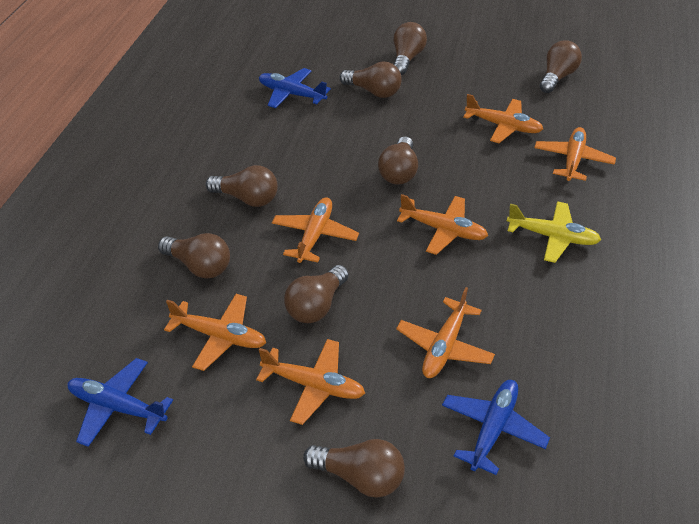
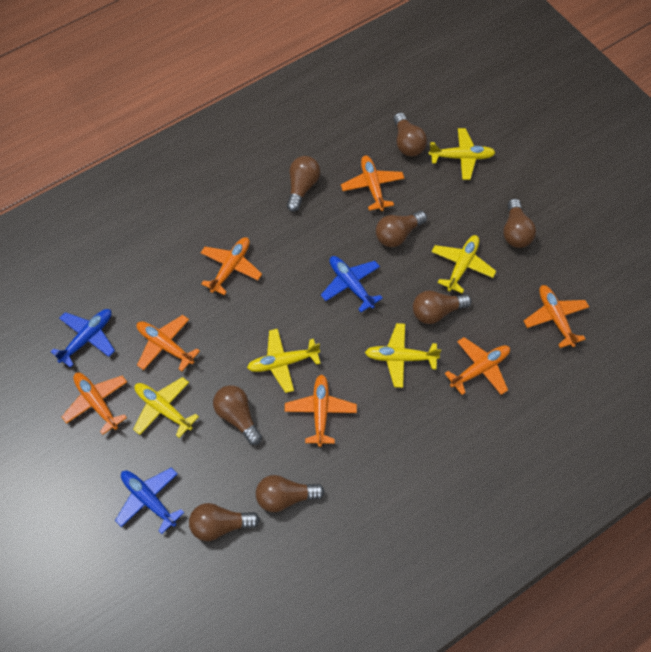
yellow plane: 1 -> 5

